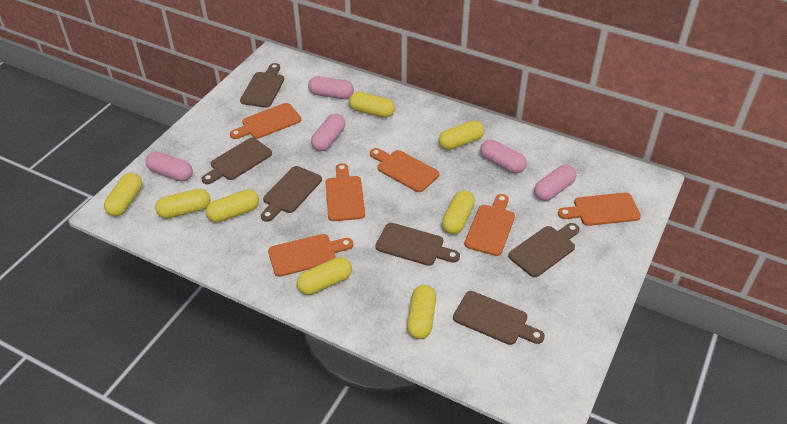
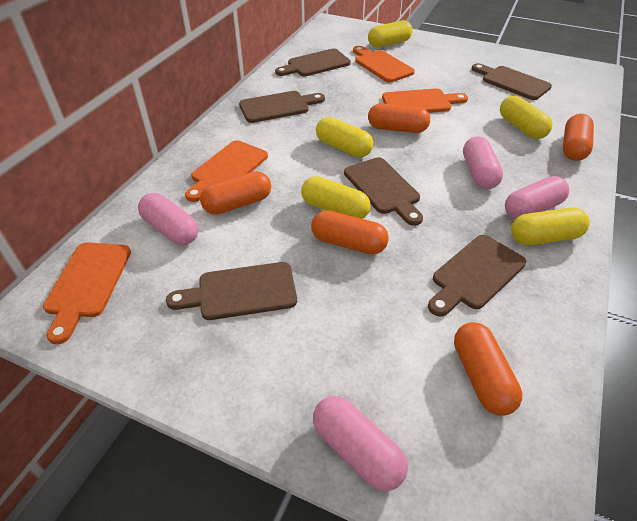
orange capsule: 0 -> 5
orange cutting board: 6 -> 4
pink capsule: 5 -> 4
yellow capsule: 8 -> 5

